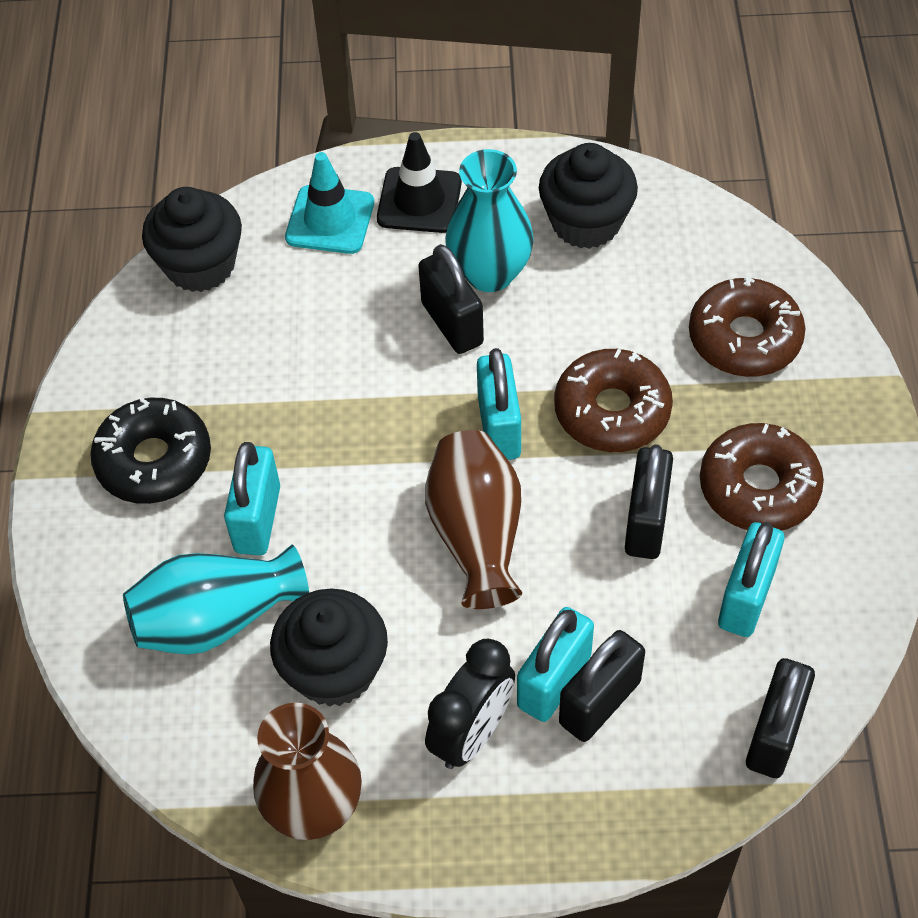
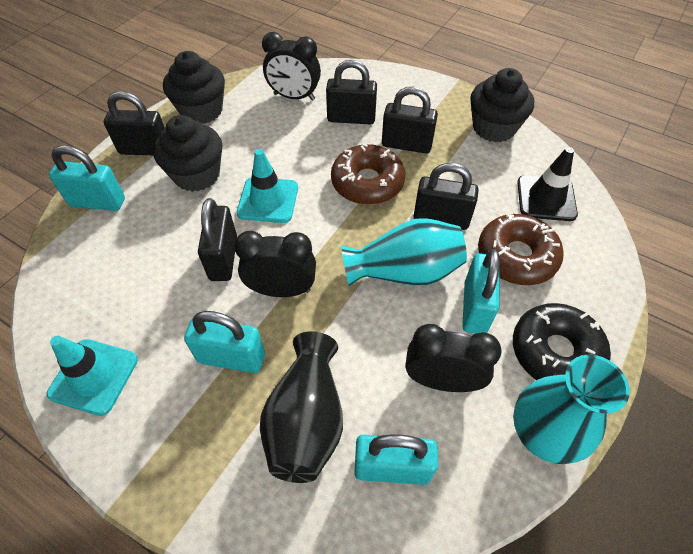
black clock: 1 -> 3
black padlock: 4 -> 5
black vase: 0 -> 1
brown donut: 3 -> 2
brown vase: 2 -> 0
turquoise traffic cone: 1 -> 2

